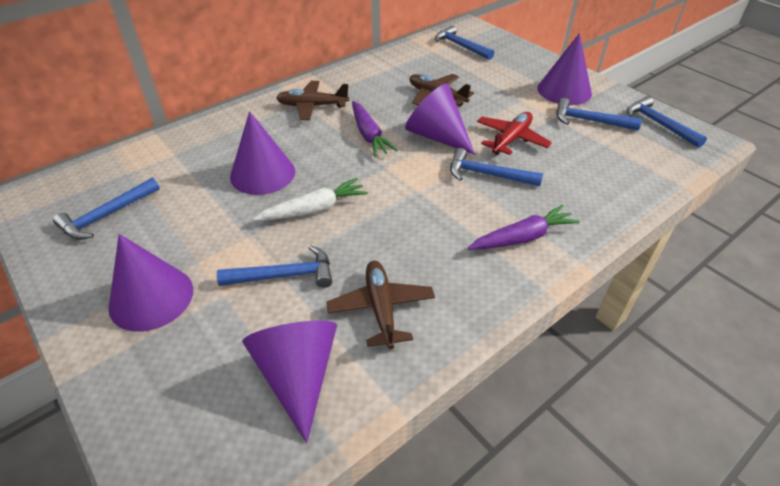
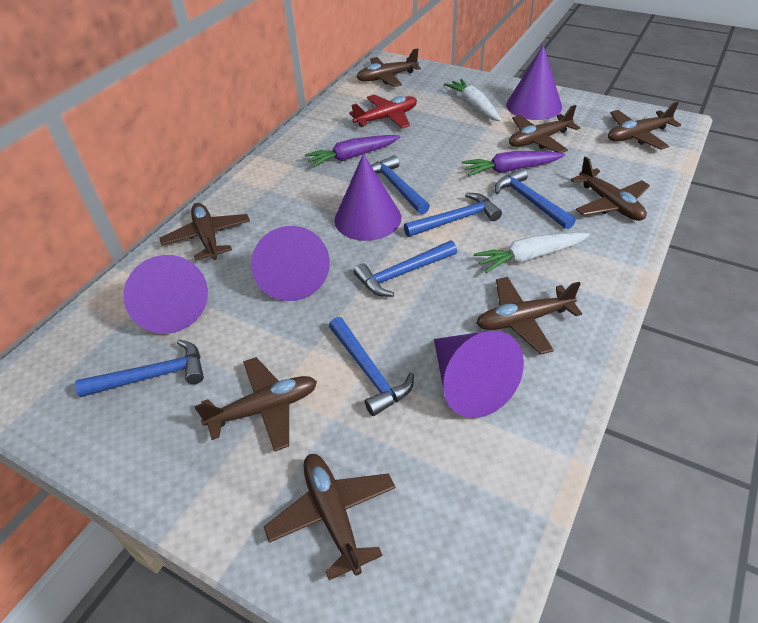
brown plane: 3 -> 8
white carrot: 1 -> 2

